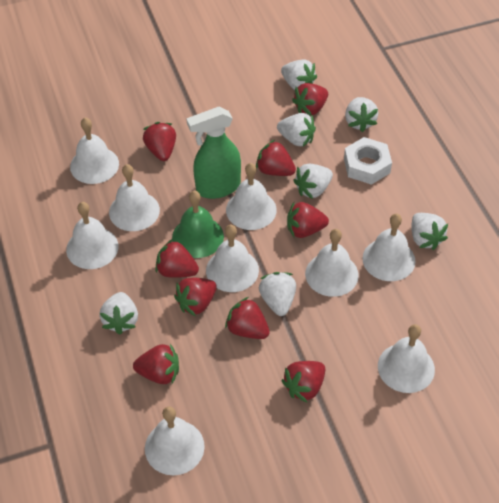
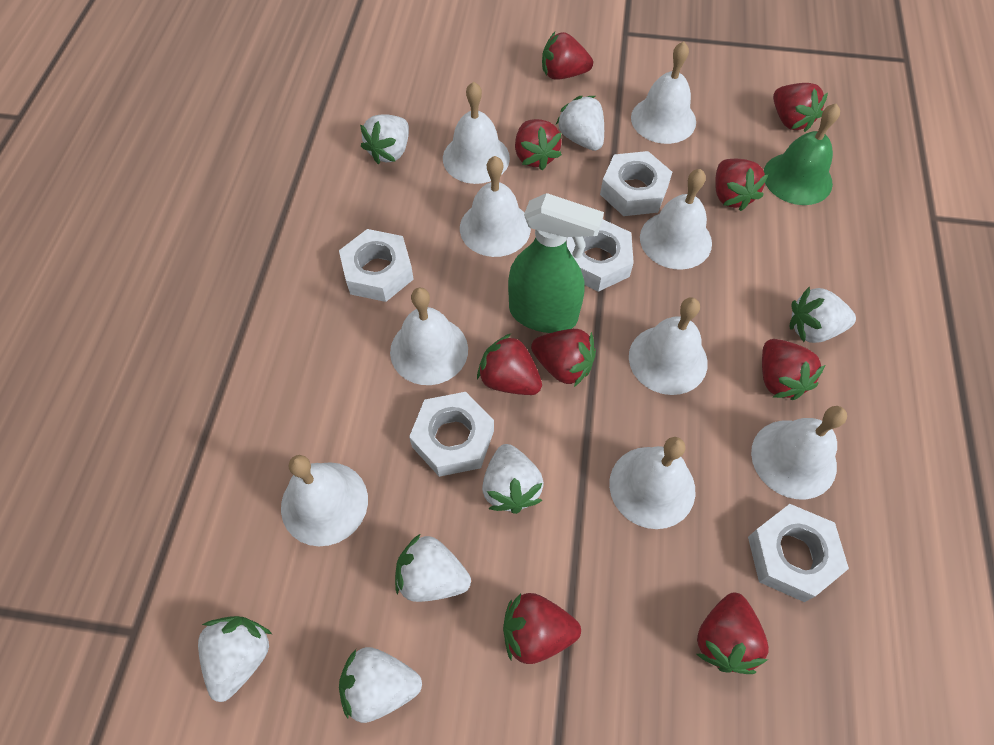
white nut: 1 -> 5

